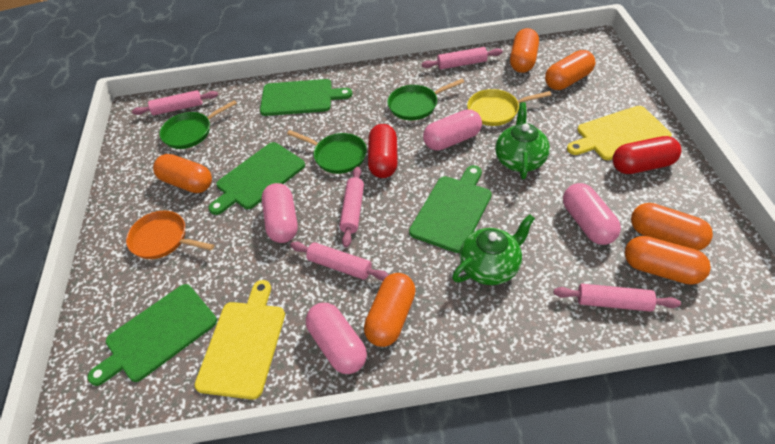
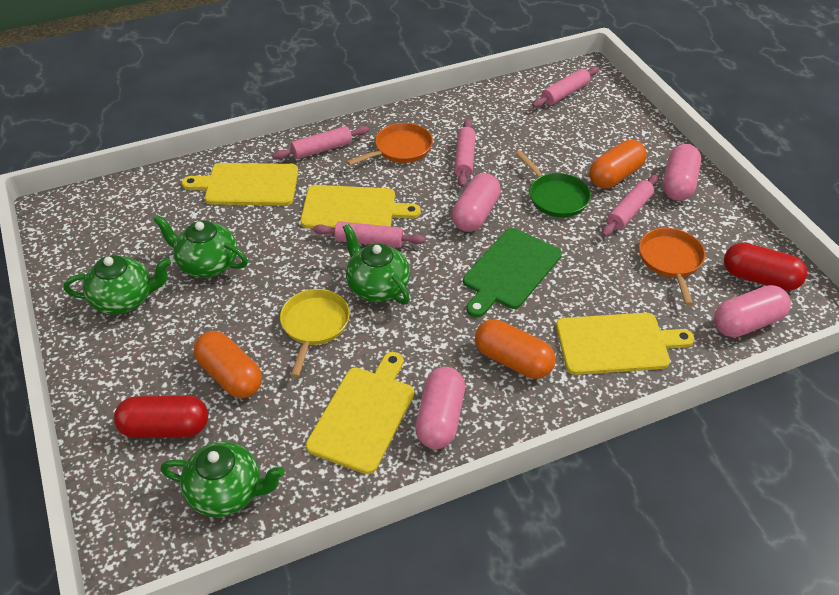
green cutting board: 4 -> 1
green pan: 3 -> 1
green teapot: 2 -> 4
orange capsule: 6 -> 3
orange pan: 1 -> 2
yellow cutting board: 2 -> 4

